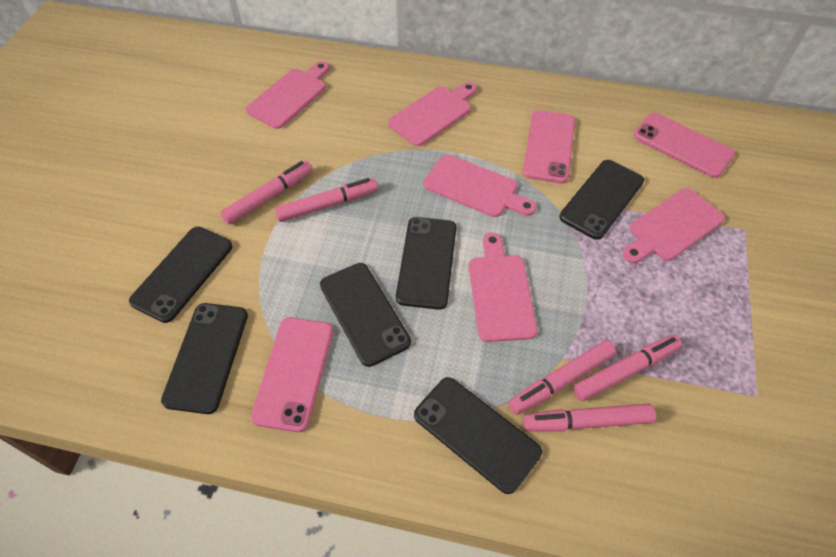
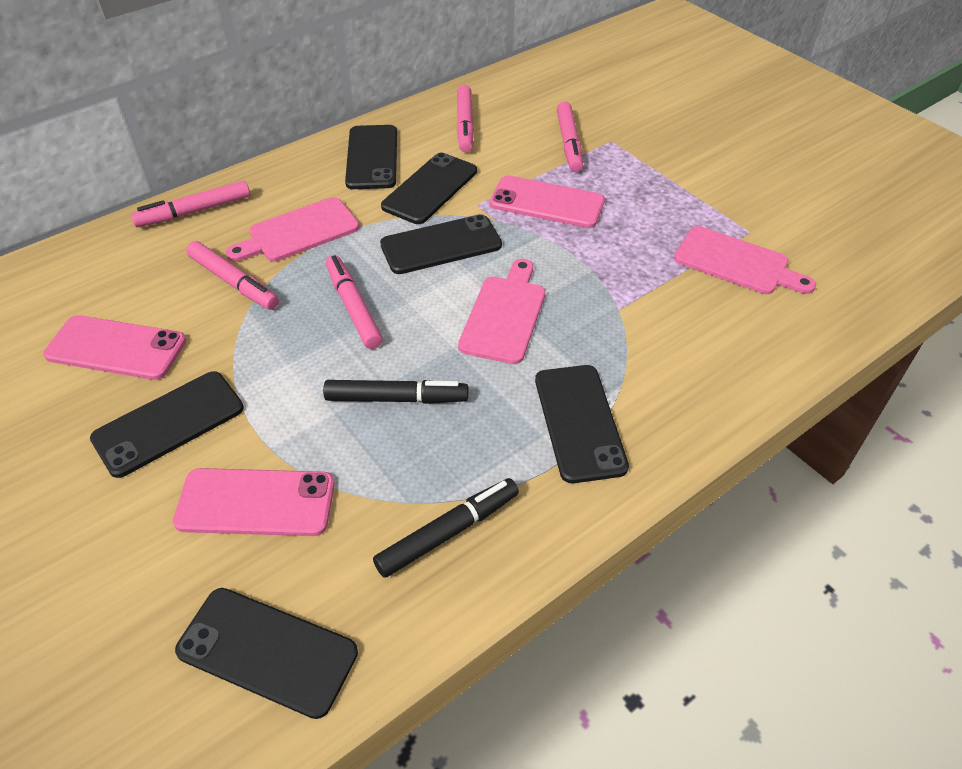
black marker: 0 -> 2
pink cutting board: 5 -> 3

